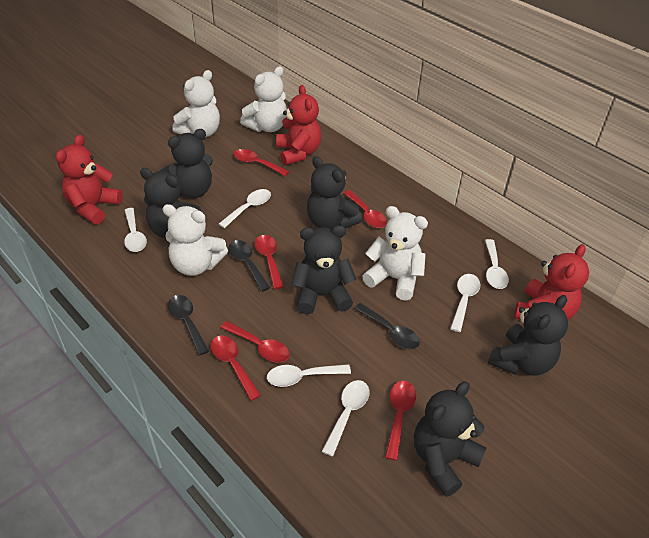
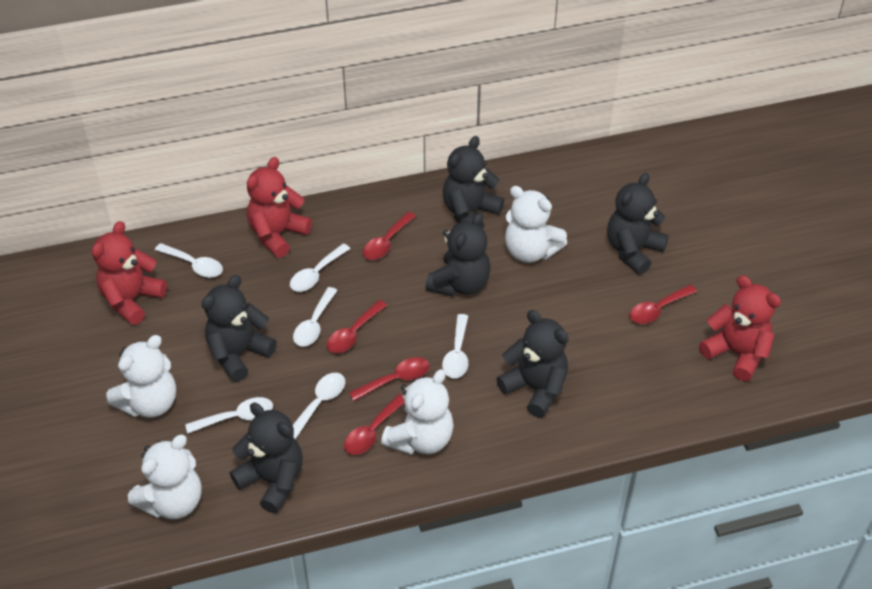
black spoon: 3 -> 0
red spoon: 6 -> 5

